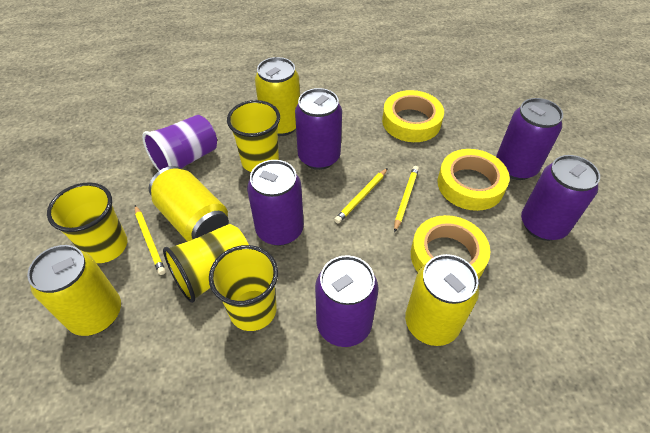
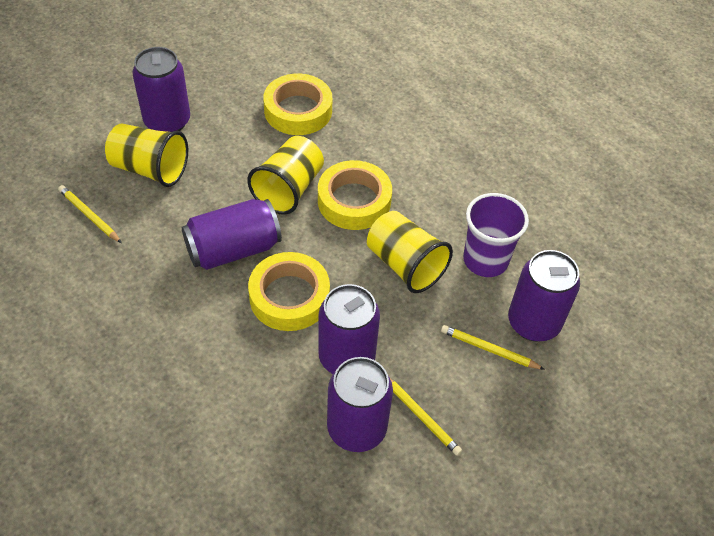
yellow can: 4 -> 0
yellow cup: 4 -> 3

